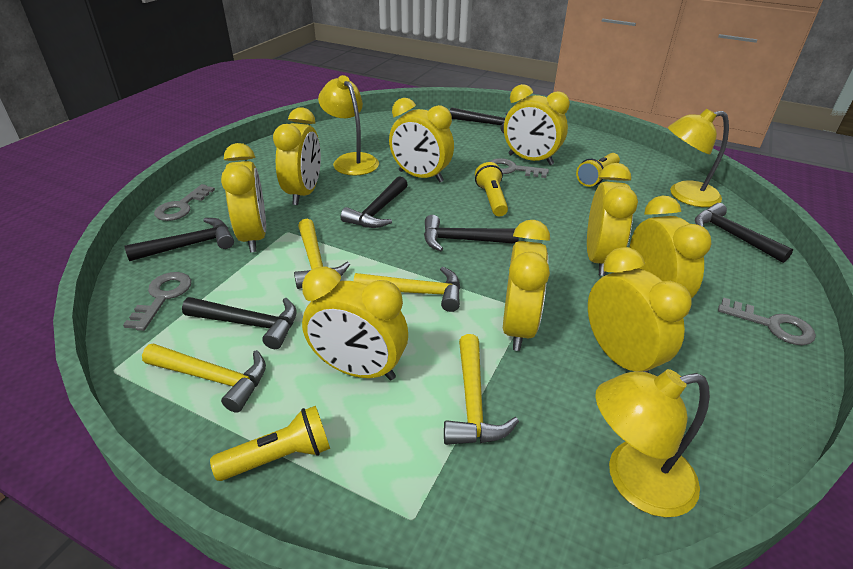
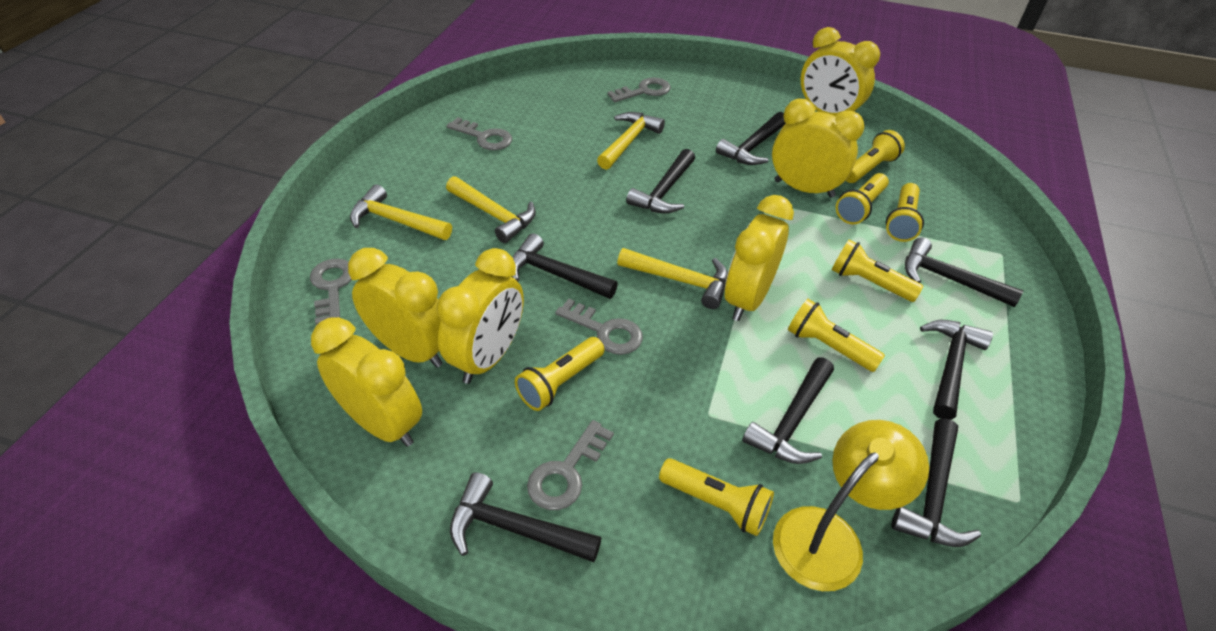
black hammer: 6 -> 8
grey key: 4 -> 5
yellow clock: 9 -> 6
yellow flashlight: 3 -> 7
yellow lamp: 3 -> 1

